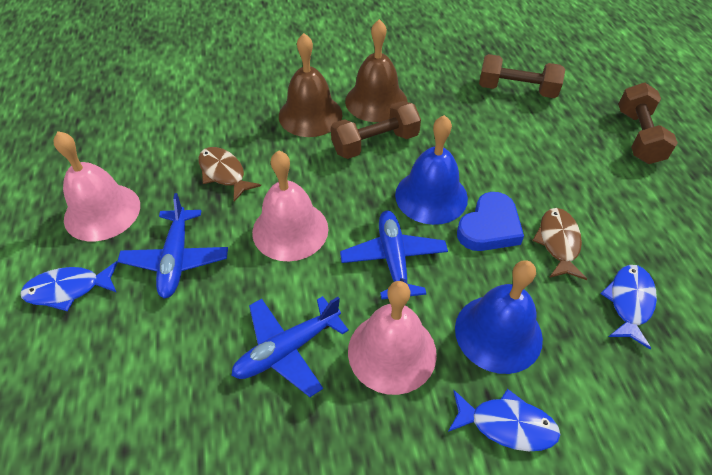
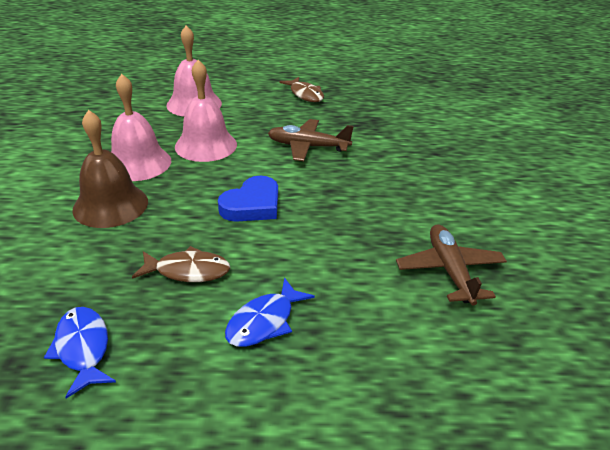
blue bell: 2 -> 0
blue fish: 3 -> 2
blue plane: 3 -> 0
brown bell: 2 -> 1
brown dumbbell: 3 -> 0
brown plane: 0 -> 2

